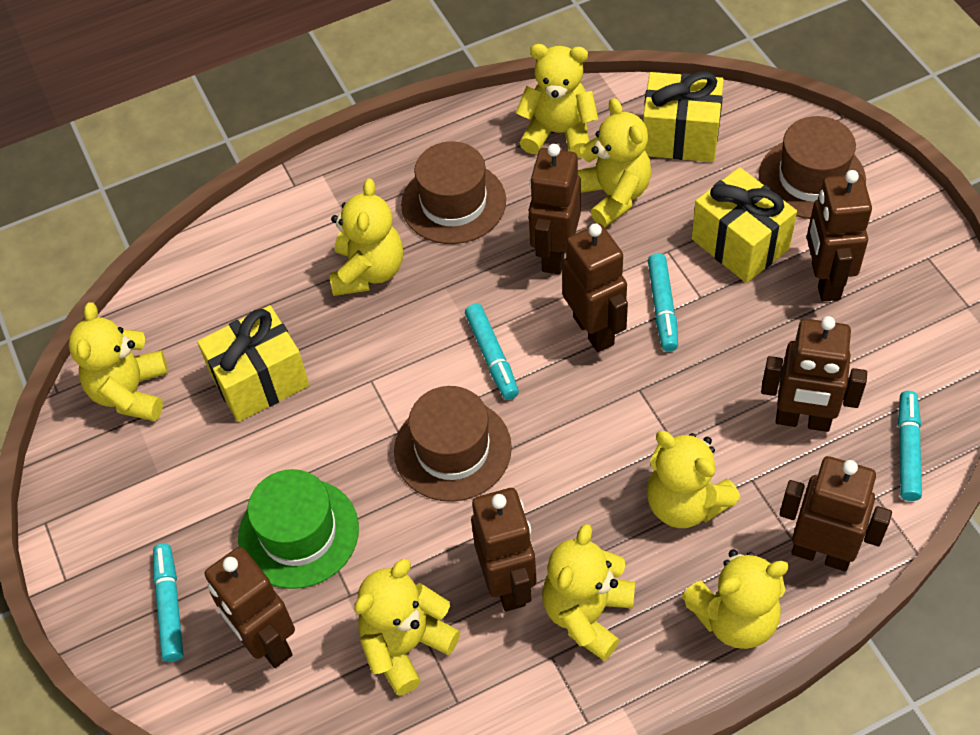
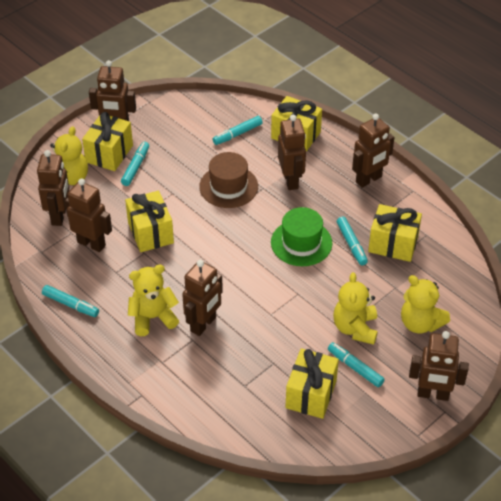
brown hat: 3 -> 1
turquoise marker: 4 -> 5
yellow gift: 3 -> 5
yellow teddy bear: 8 -> 4

